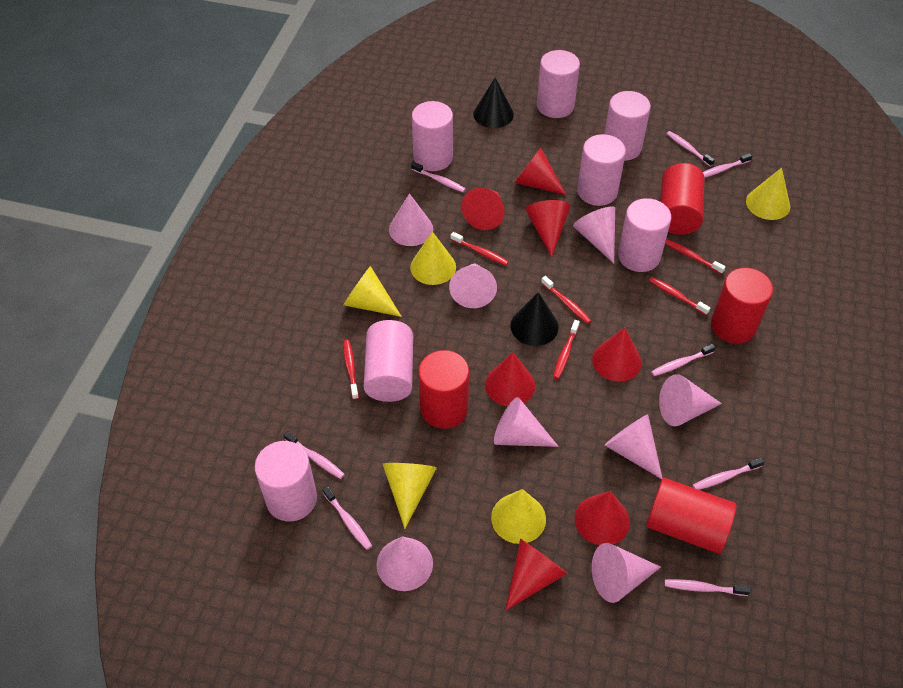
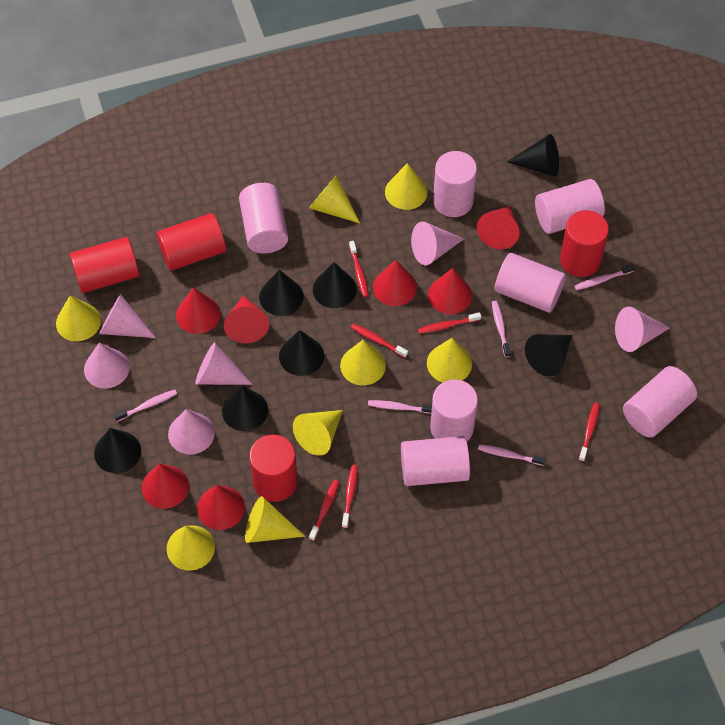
black cone: 2 -> 7
pink cone: 8 -> 6
pink toothbrush: 8 -> 5
yellow cone: 5 -> 8

